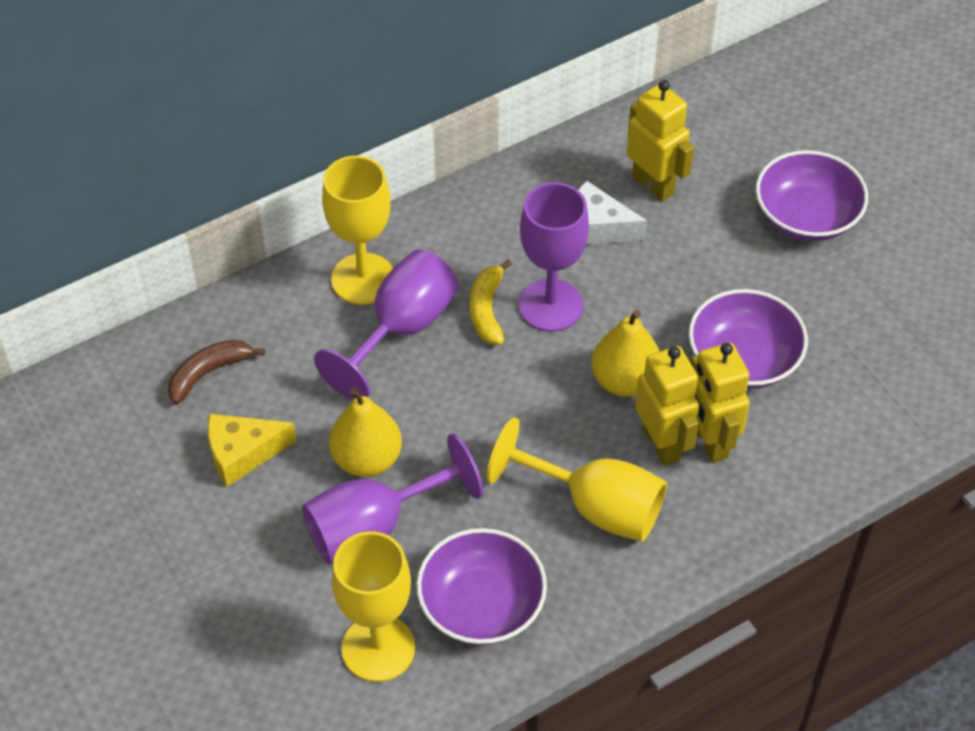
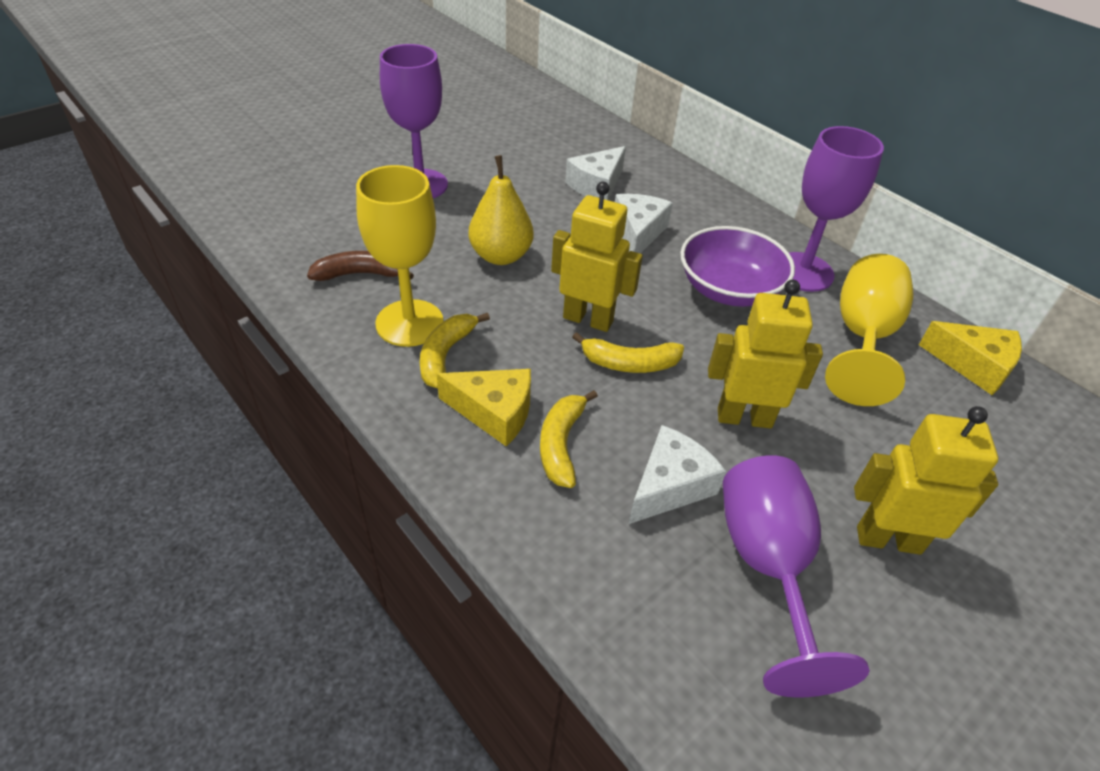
purple bowl: 3 -> 1
white cheese: 1 -> 3
yellow banana: 1 -> 3
yellow cheese: 1 -> 2
yellow goblet: 3 -> 2
yellow pear: 2 -> 1

